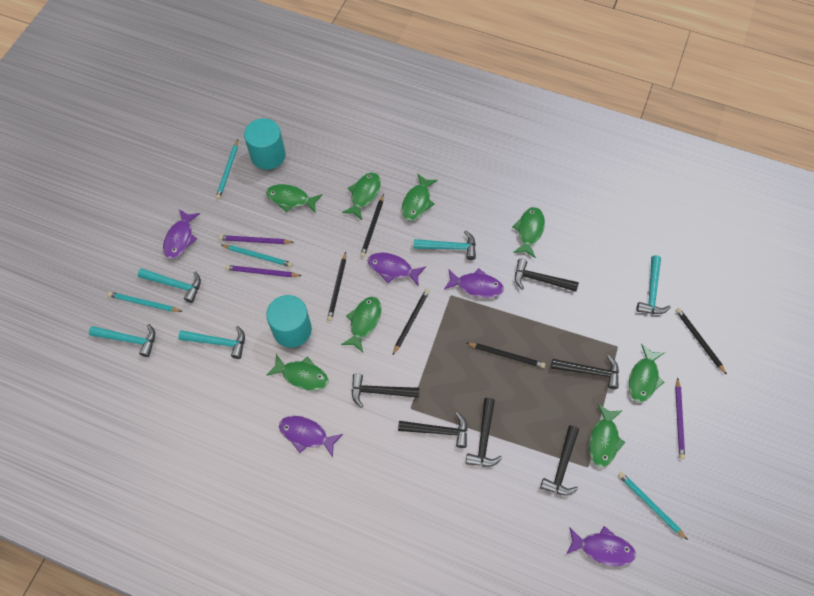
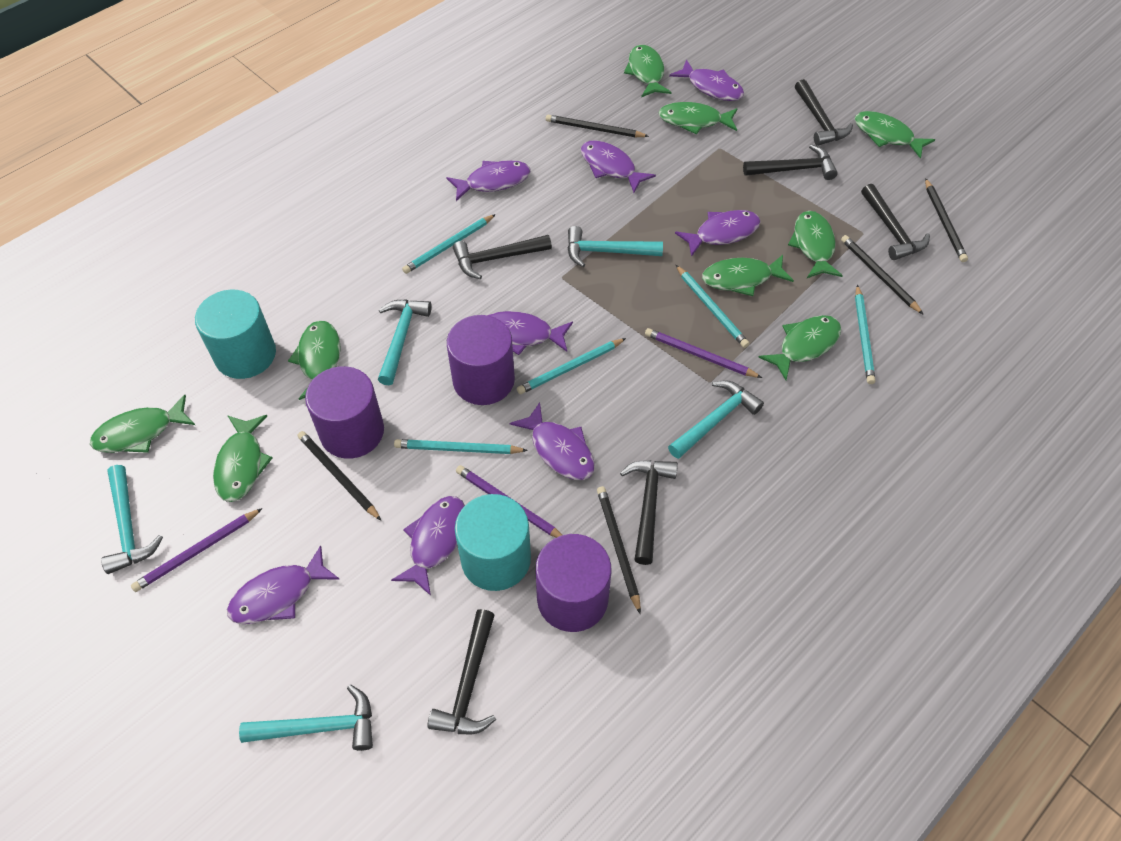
green fish: 8 -> 9
purple cylinder: 0 -> 3
purple fish: 5 -> 8
turquoise pencil: 4 -> 5

